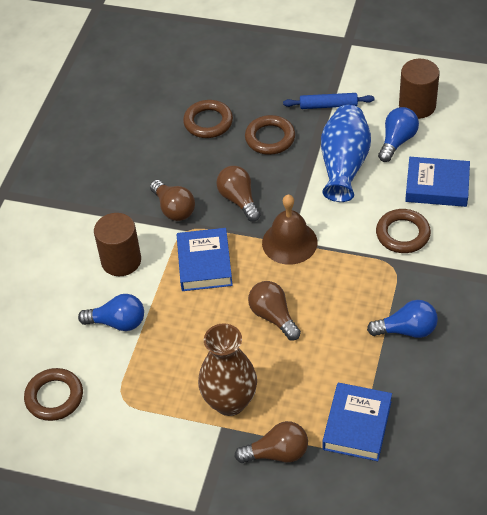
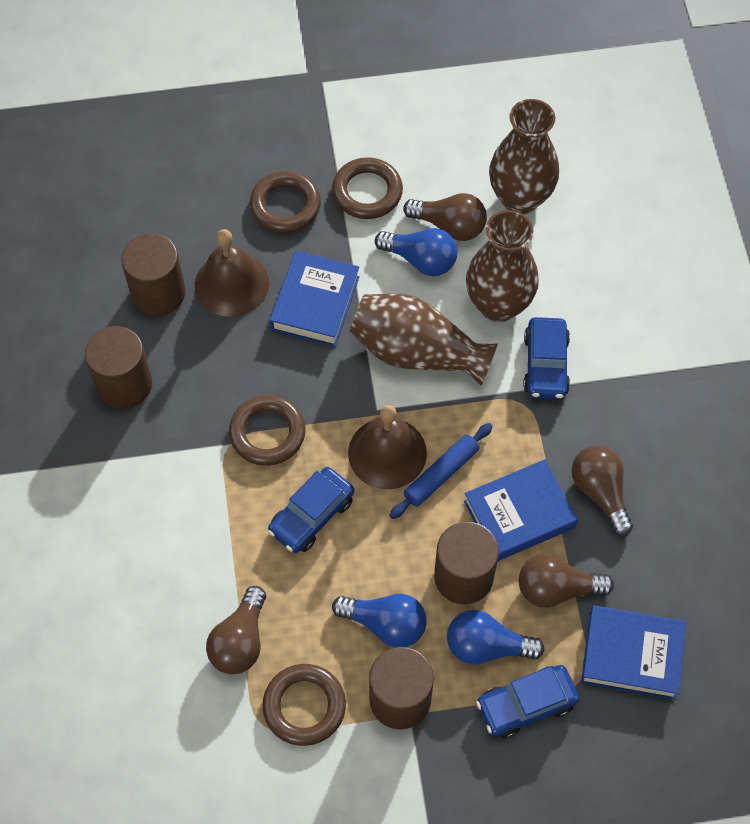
blue car: 0 -> 3
blue vase: 1 -> 0
brown bell: 1 -> 2
brown cylinder: 2 -> 4
brown vase: 1 -> 3

